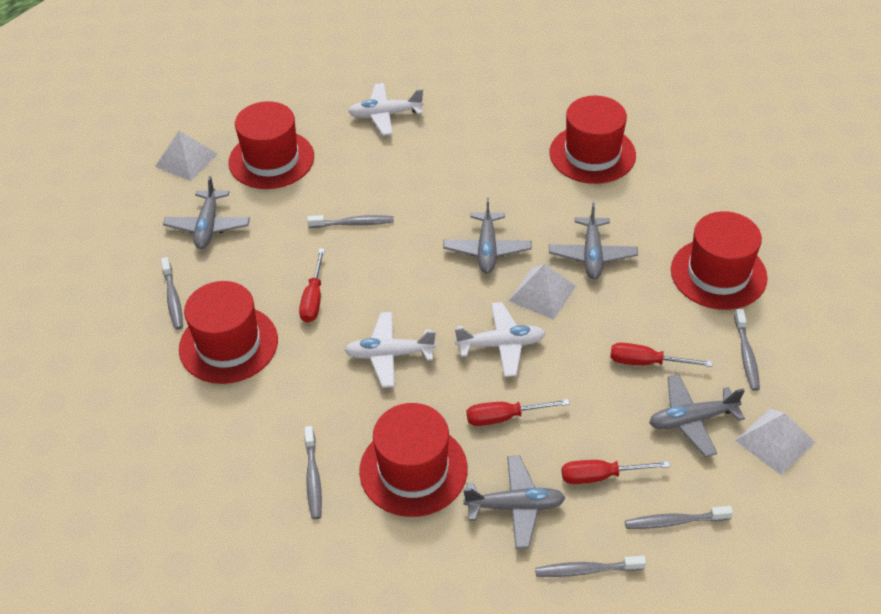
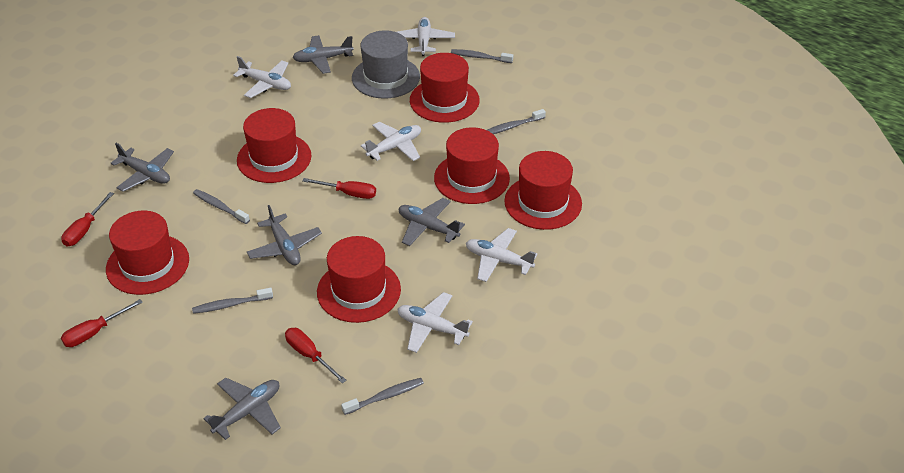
grey hat: 0 -> 1
grey toothbrush: 6 -> 5
red hat: 5 -> 6
white plane: 3 -> 5
white pyramid: 3 -> 0

